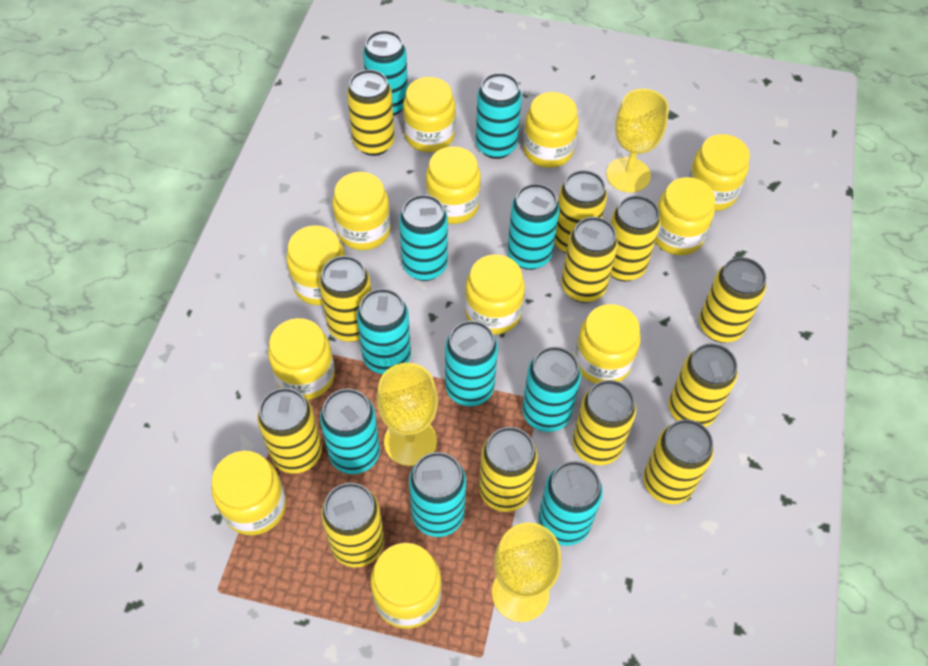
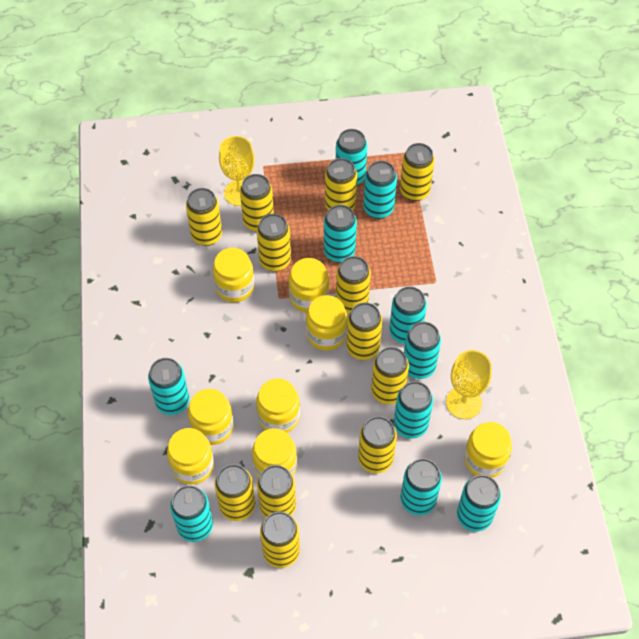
yellow goblet: 3 -> 2
yellow jar: 12 -> 8

